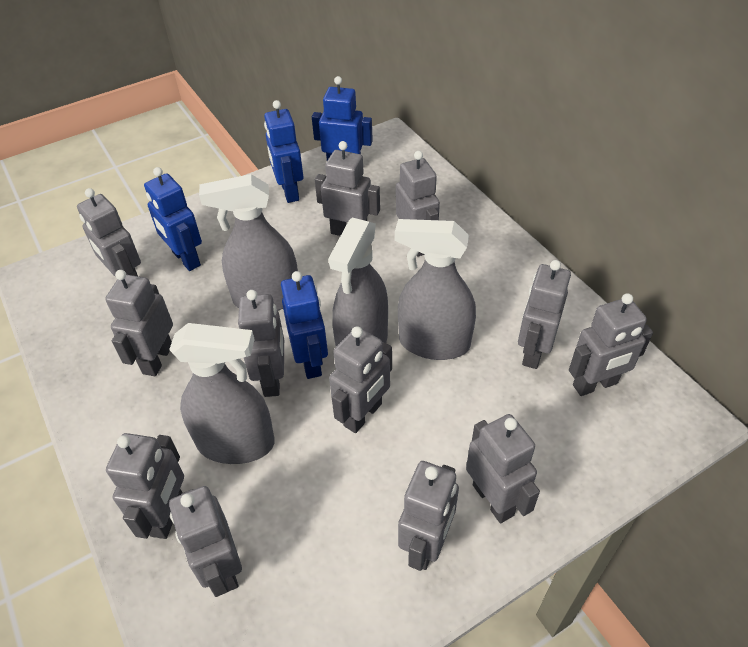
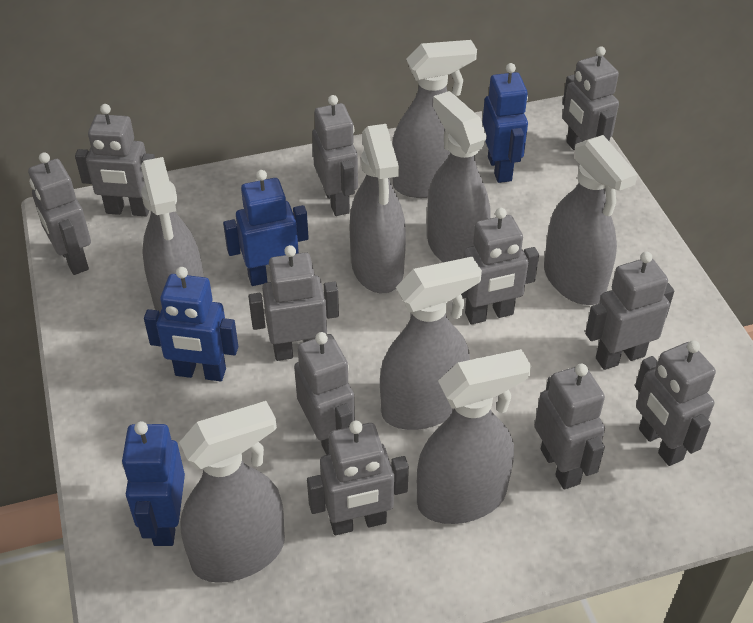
grey robot: 12 -> 11
grey spray bottle: 4 -> 8

